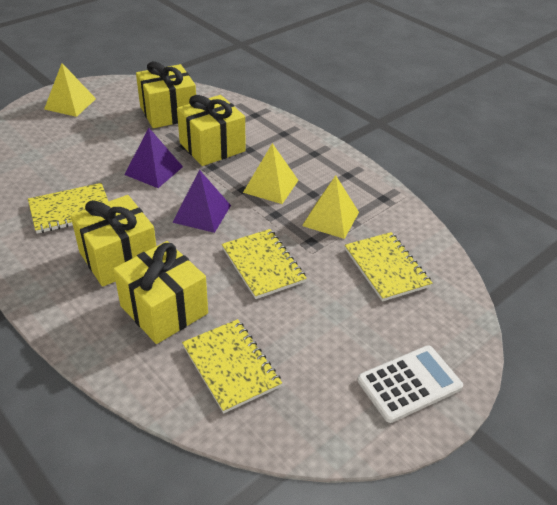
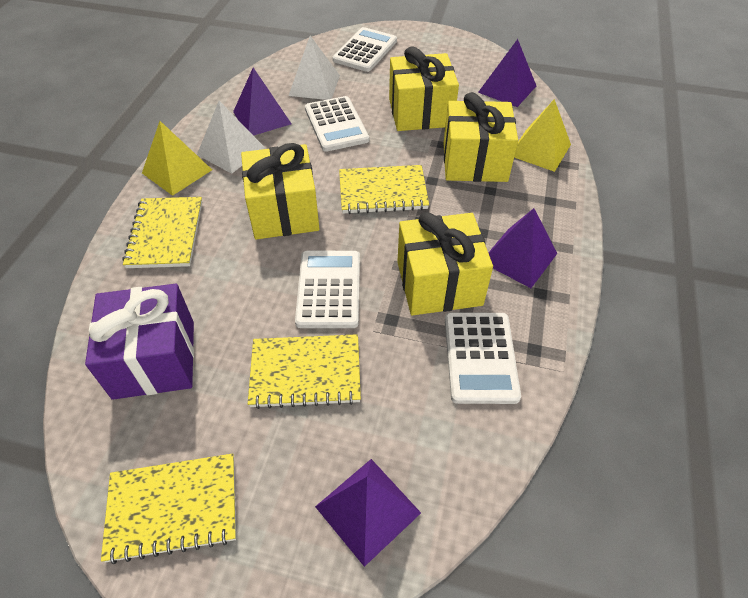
purple gift: 0 -> 1
purple pyramid: 2 -> 4
white calculator: 1 -> 4
white pyramid: 0 -> 2
yellow pyramid: 3 -> 2

